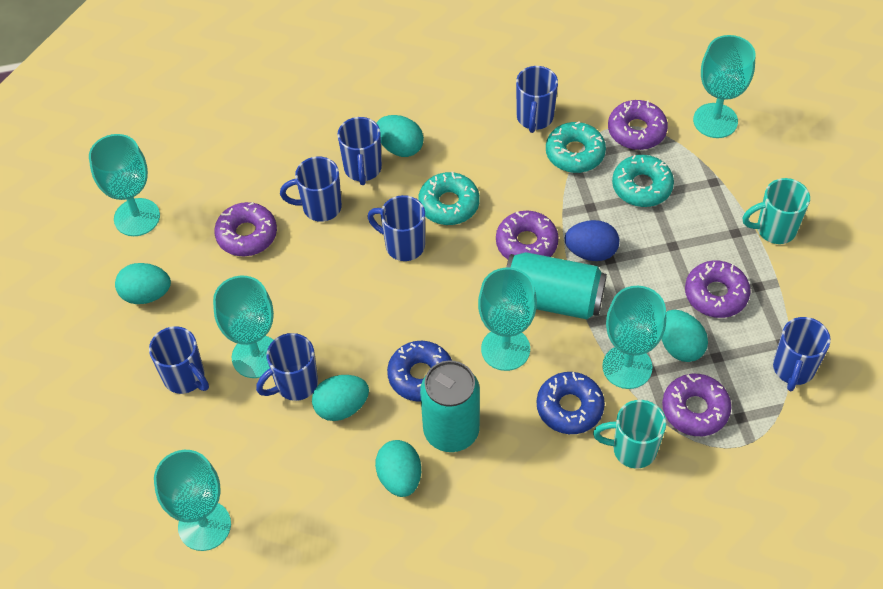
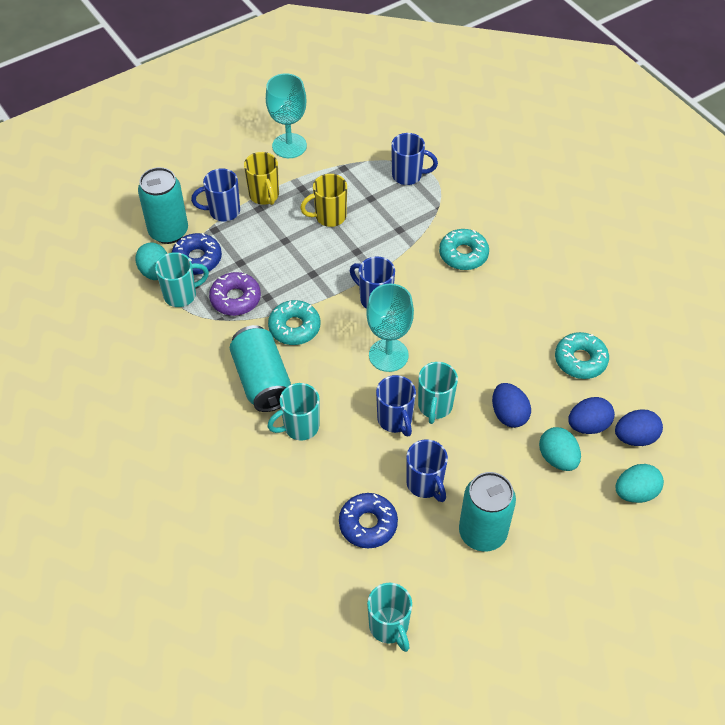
blue egg: 1 -> 3
blue mug: 7 -> 5
purple donut: 5 -> 1
turquoise can: 2 -> 3
turquoise egg: 5 -> 3
turquoise goblet: 6 -> 2
turquoise mug: 2 -> 4
yellow mug: 0 -> 2

